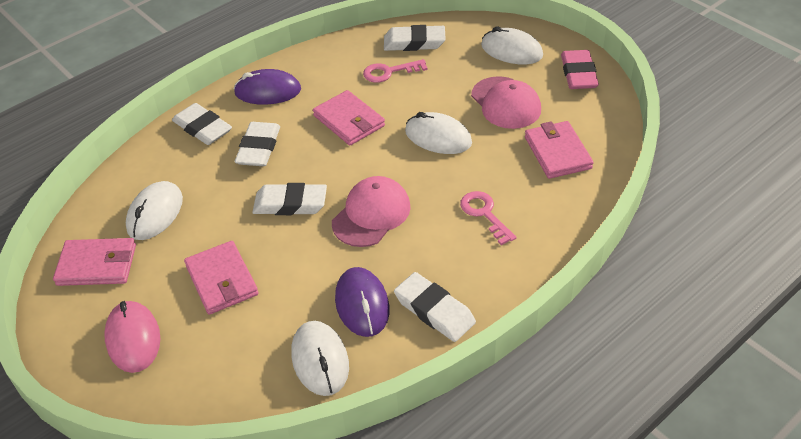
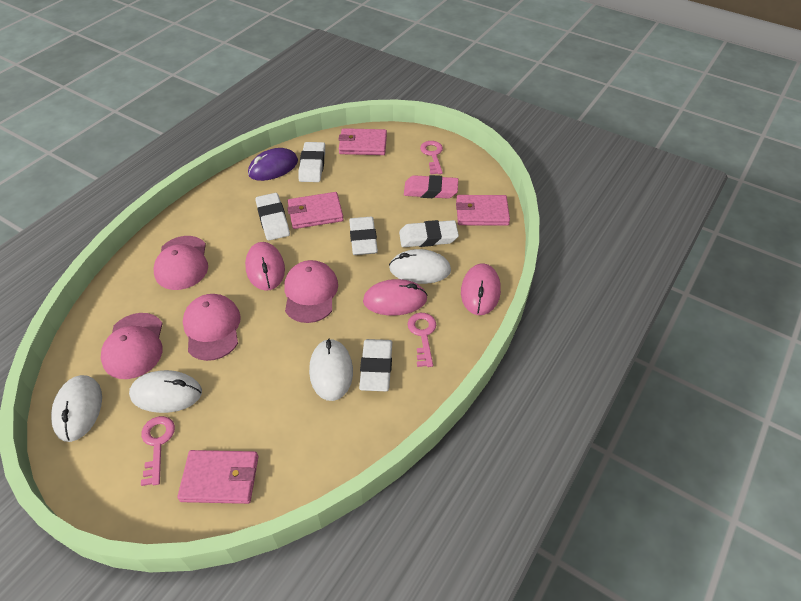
pink cap: 2 -> 4
pink key: 2 -> 3
pink mouse: 1 -> 3
purple mouse: 2 -> 1

